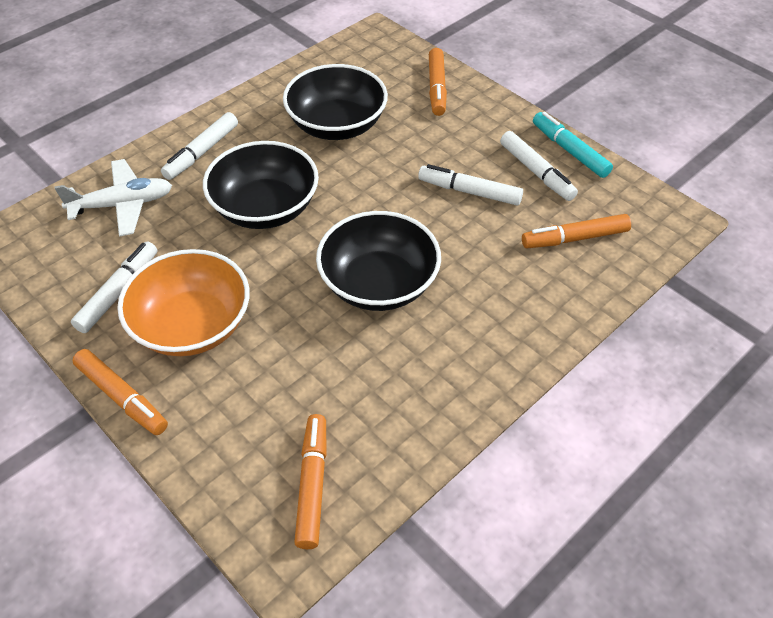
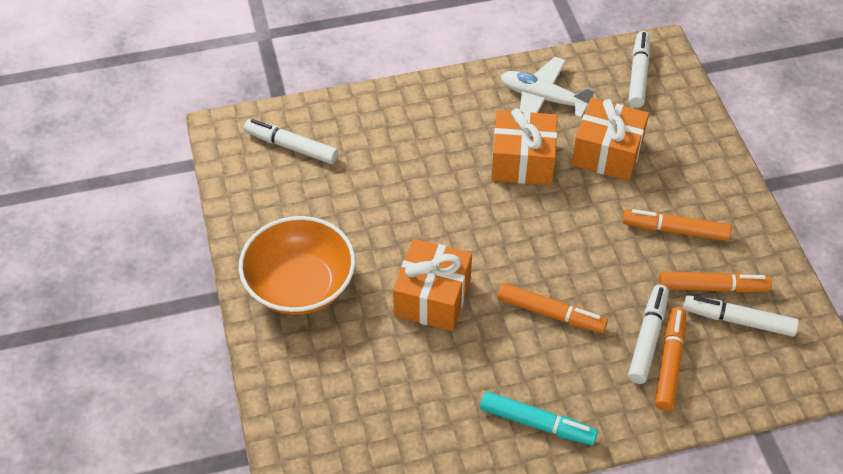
black bowl: 3 -> 0
orange gift: 0 -> 3

